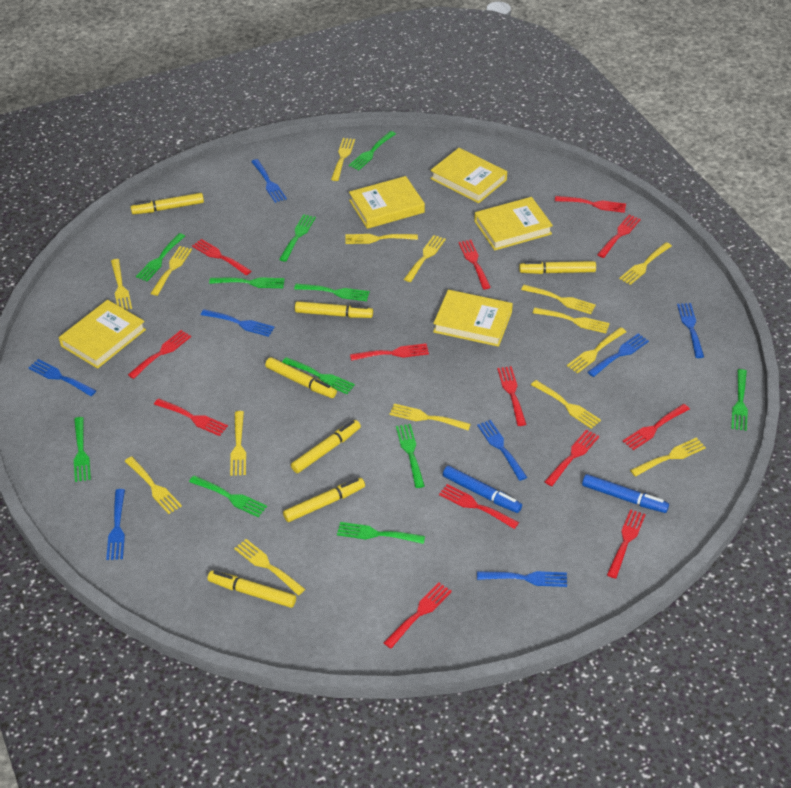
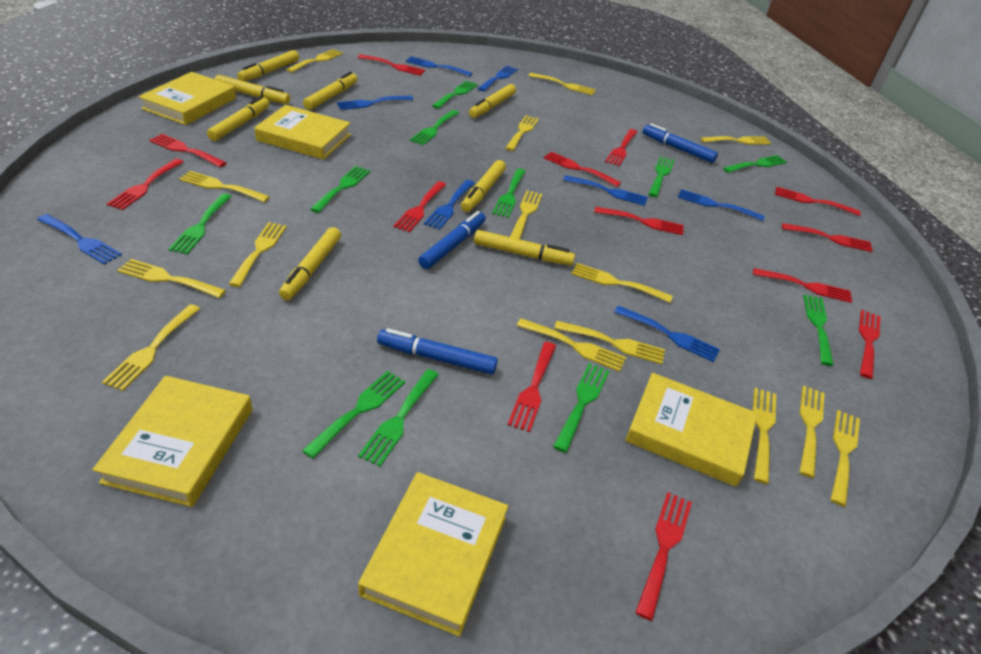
blue marker: 2 -> 3
yellow marker: 7 -> 8

